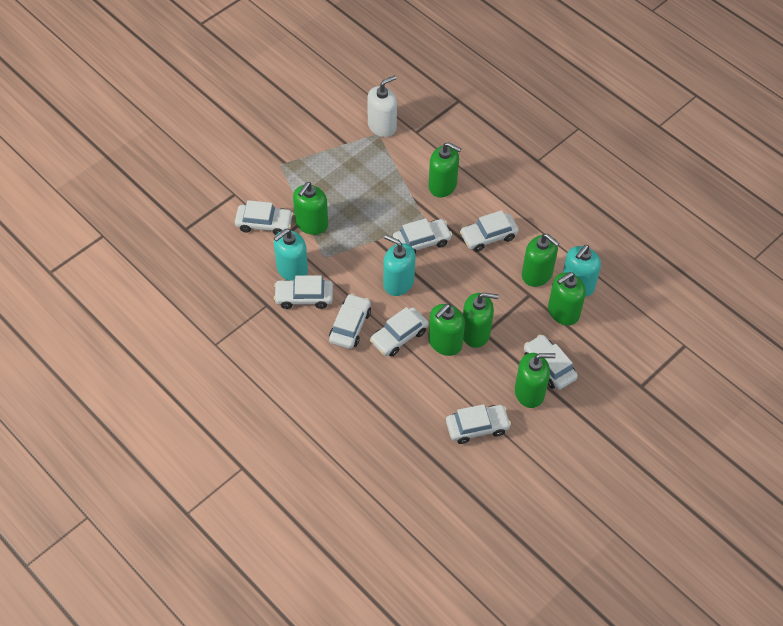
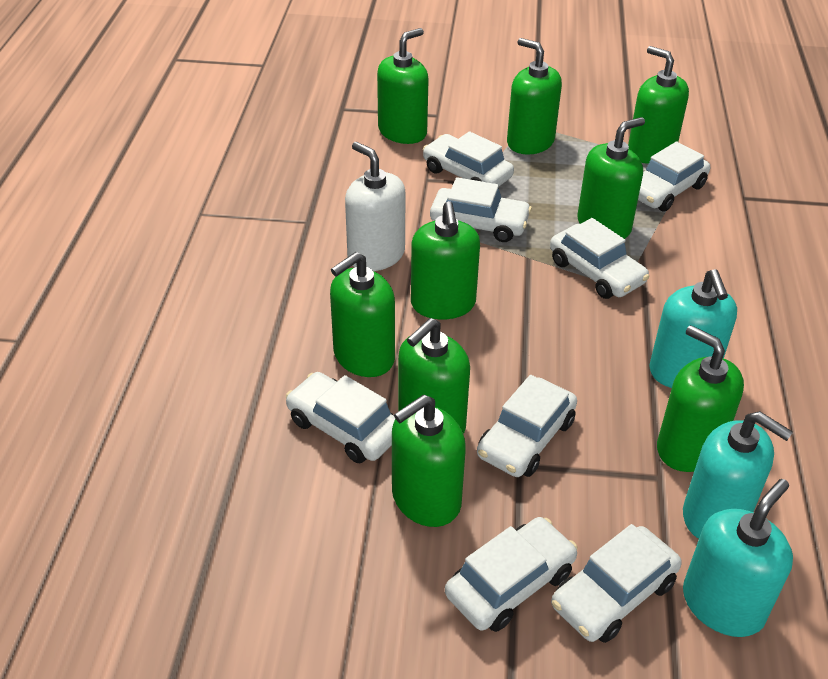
green soap dispenser: 7 -> 9

